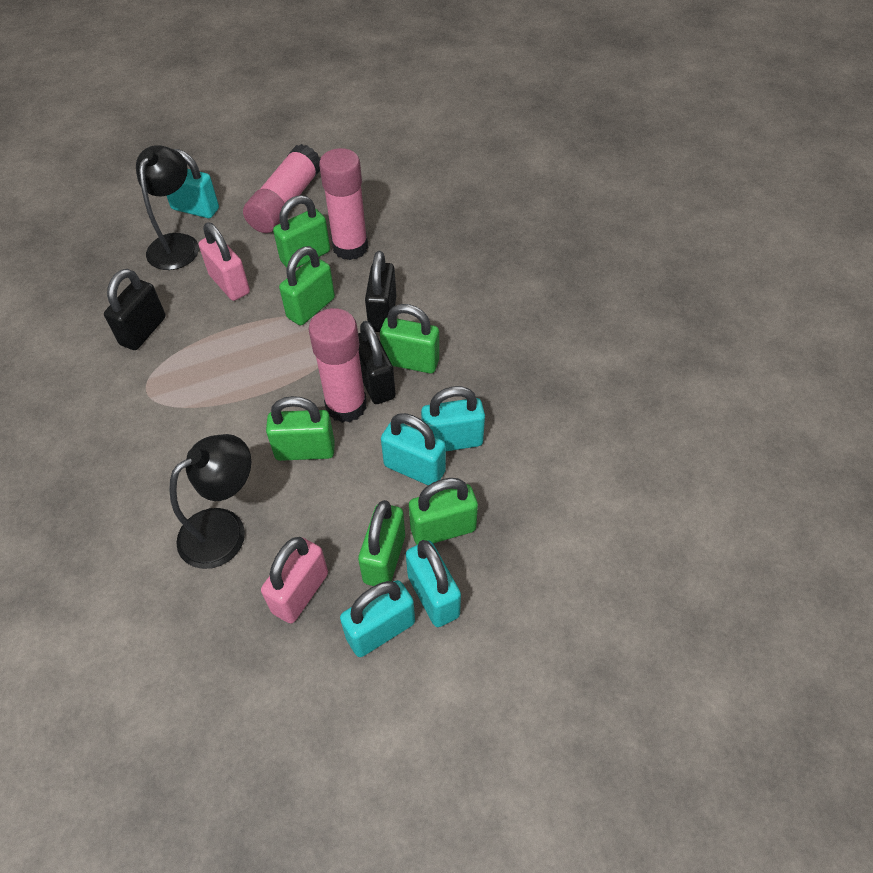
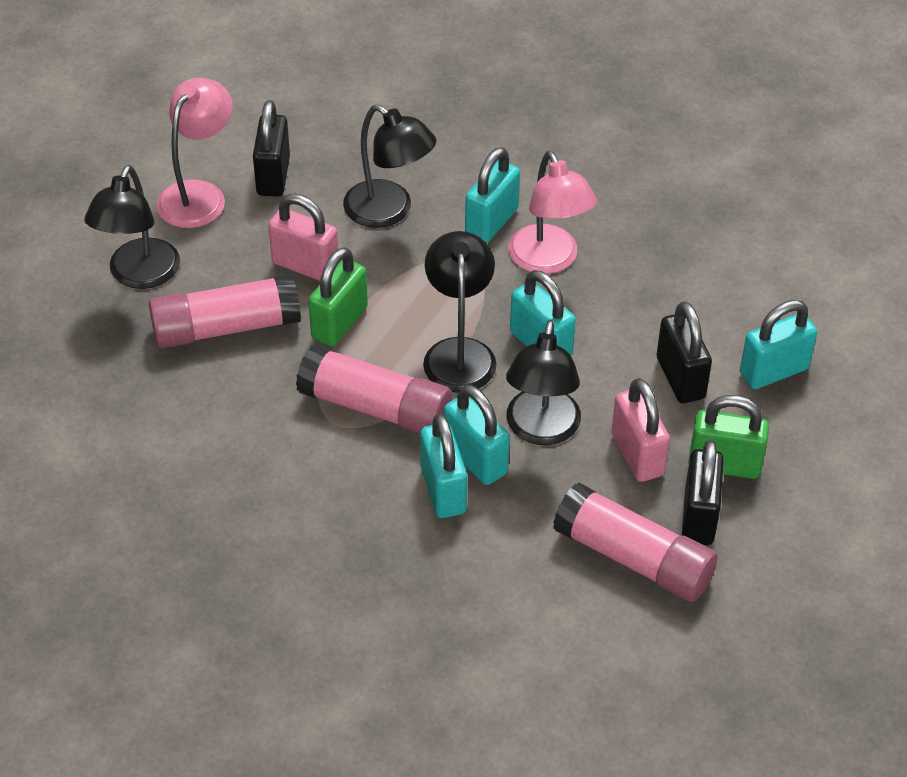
black lamp: 2 -> 4
green padlock: 6 -> 2
pink lamp: 0 -> 2

